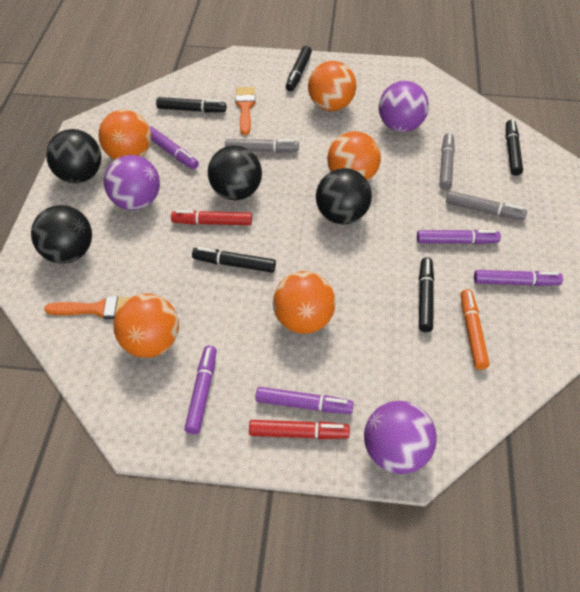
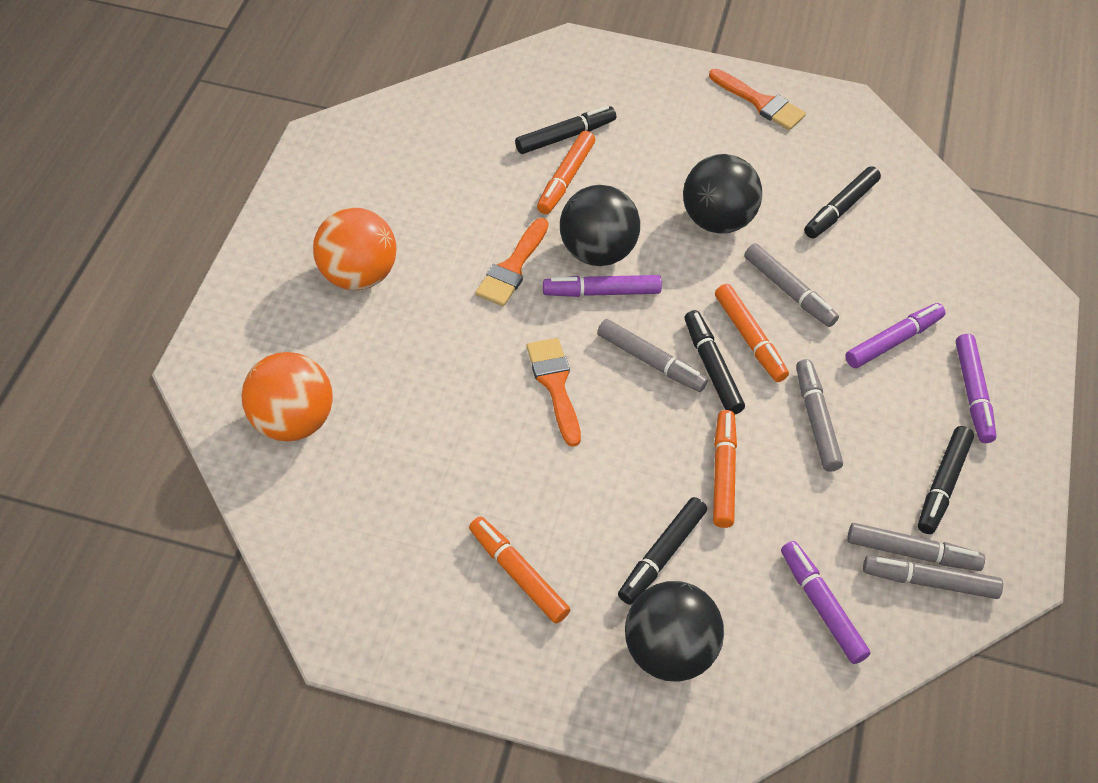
black ball: 4 -> 3
grey marker: 3 -> 5
orange ball: 5 -> 2
orange brush: 2 -> 3
orange marker: 1 -> 4
purple ball: 3 -> 0
purple marker: 5 -> 4
red marker: 2 -> 0

